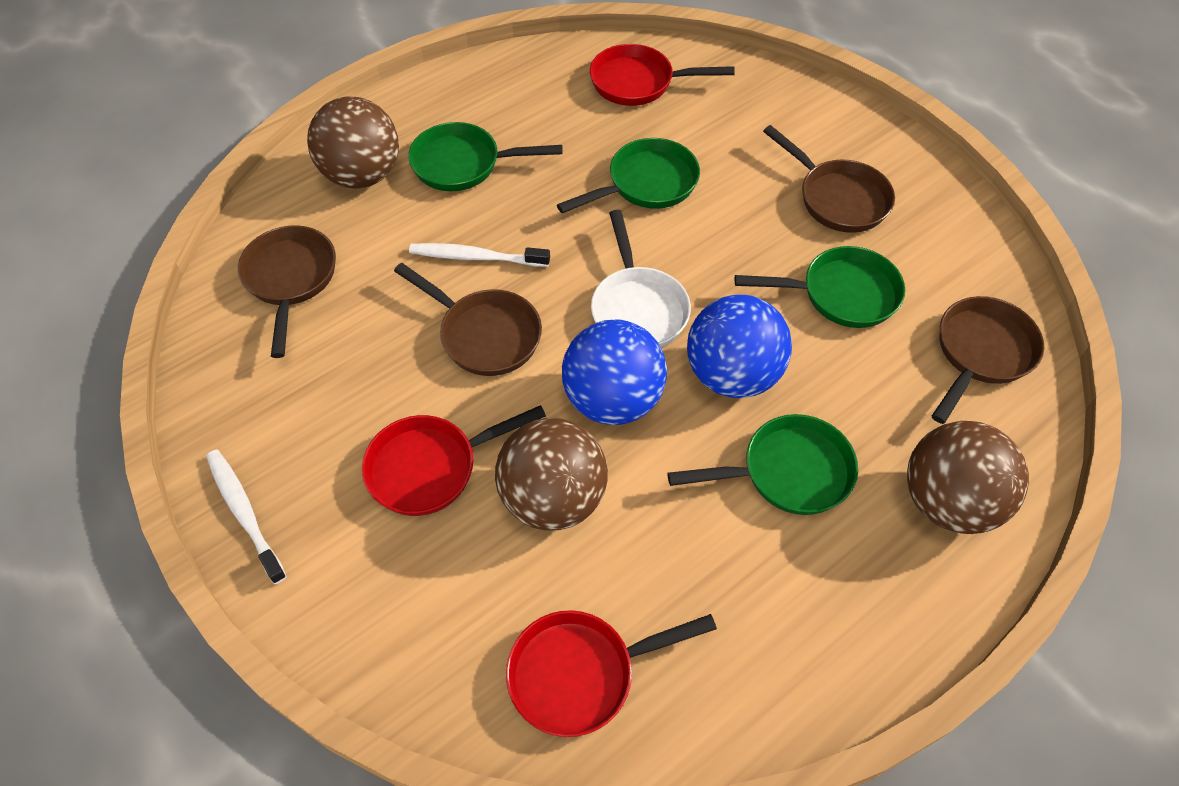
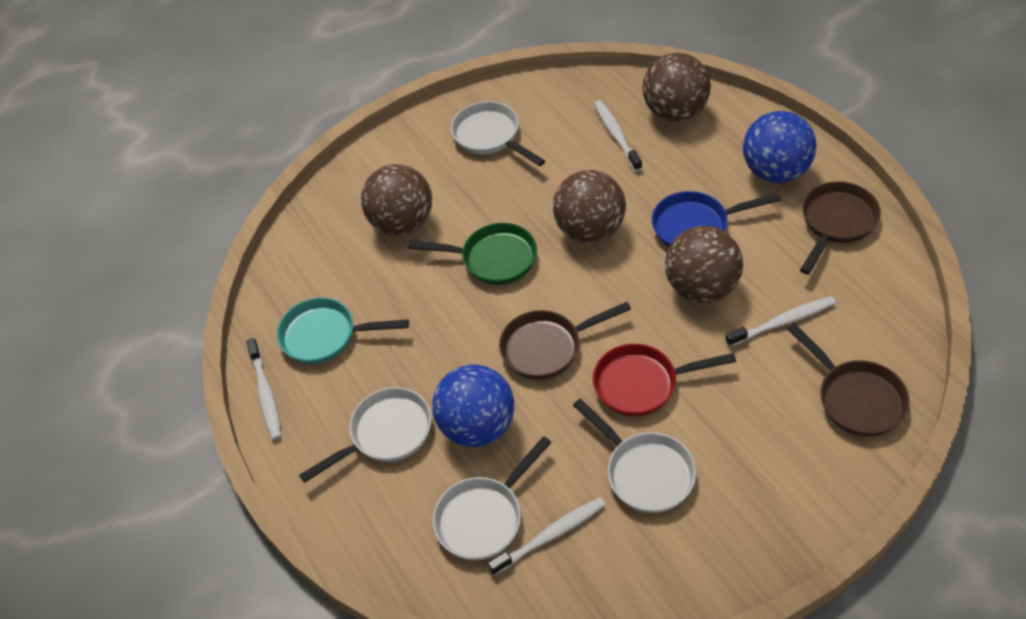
blue pan: 0 -> 1
brown ball: 3 -> 4
brown pan: 4 -> 3
green pan: 4 -> 1
red pan: 3 -> 1
turquoise pan: 0 -> 1
white pan: 1 -> 4
white toothbrush: 2 -> 4

